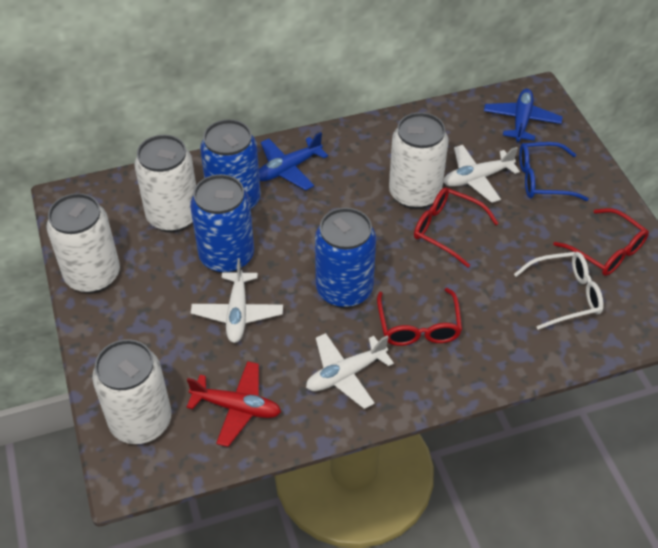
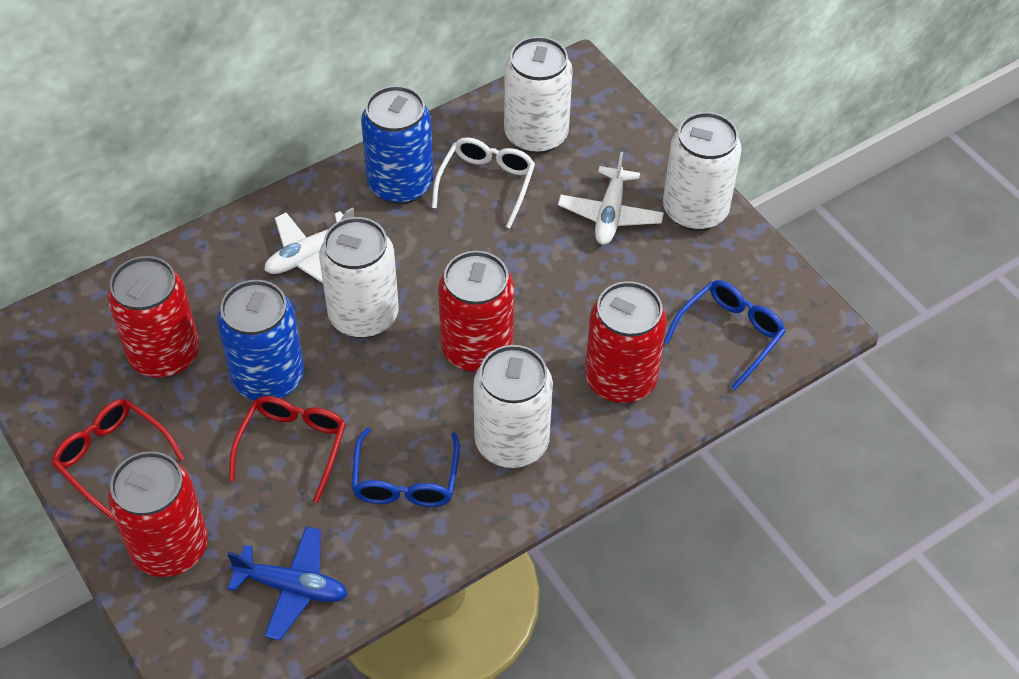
blue can: 3 -> 2
blue glasses: 1 -> 2
blue plane: 2 -> 1
red can: 0 -> 4
red glasses: 3 -> 2
red plane: 1 -> 0
white plane: 3 -> 2

